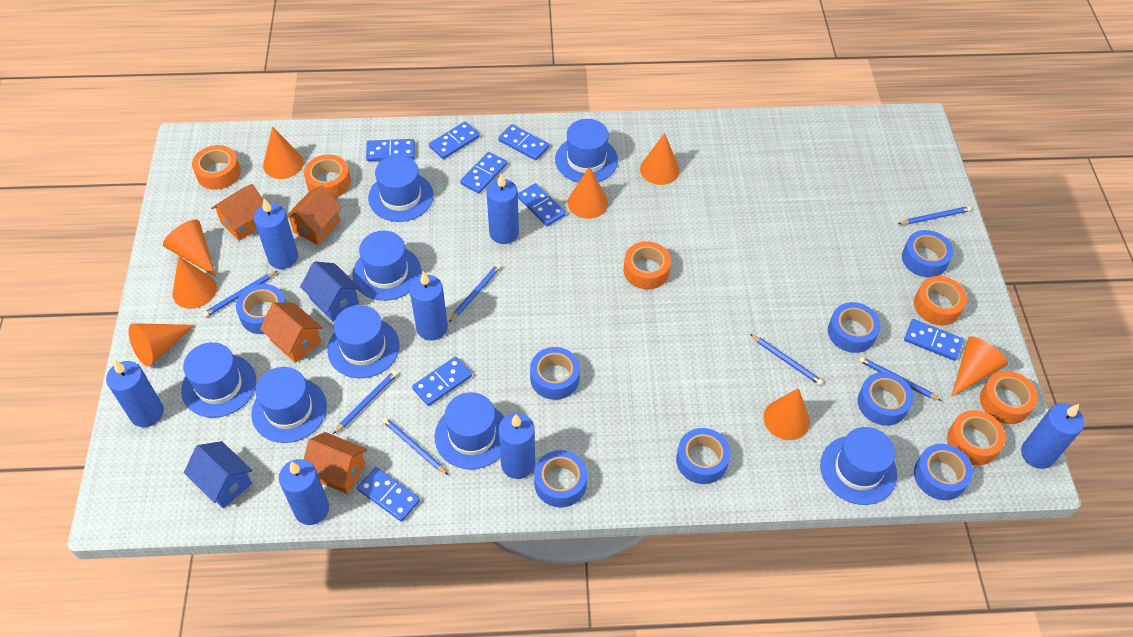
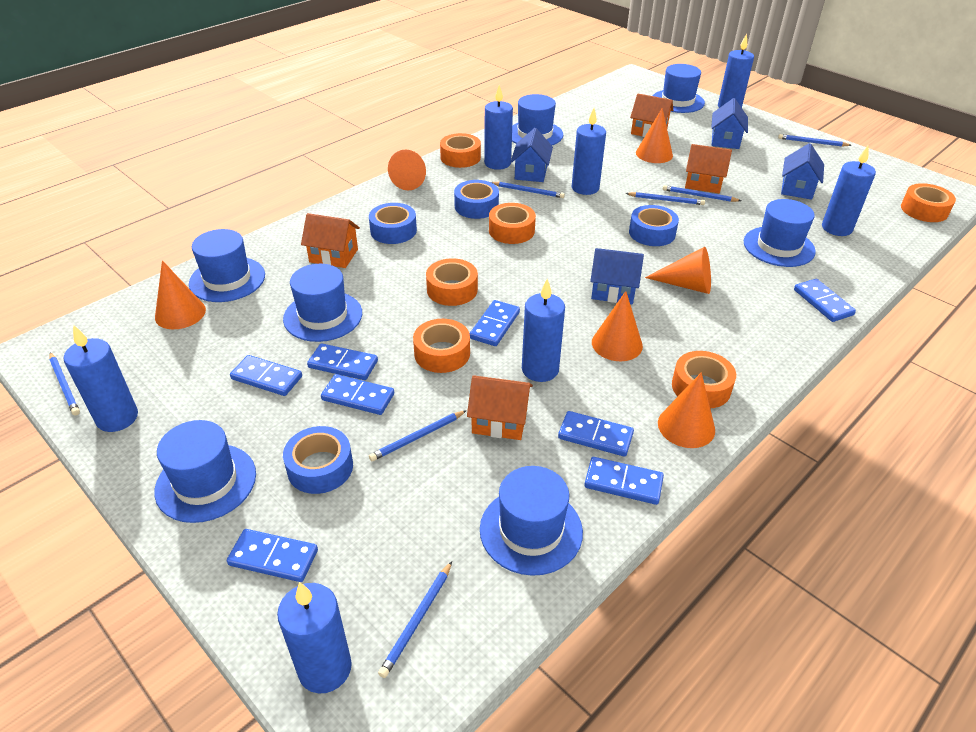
blue hat: 8 -> 7
blue house: 2 -> 4
blue tape: 8 -> 4
orange cone: 8 -> 6

